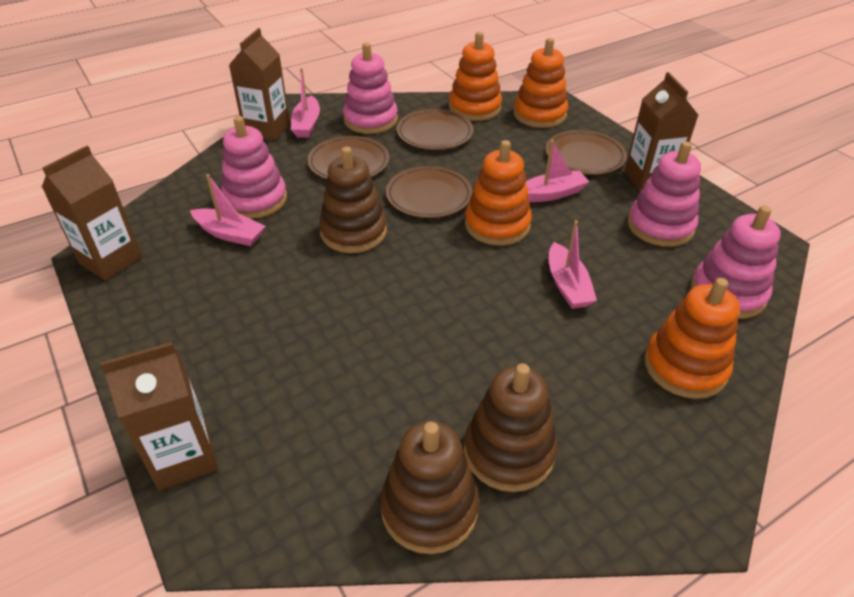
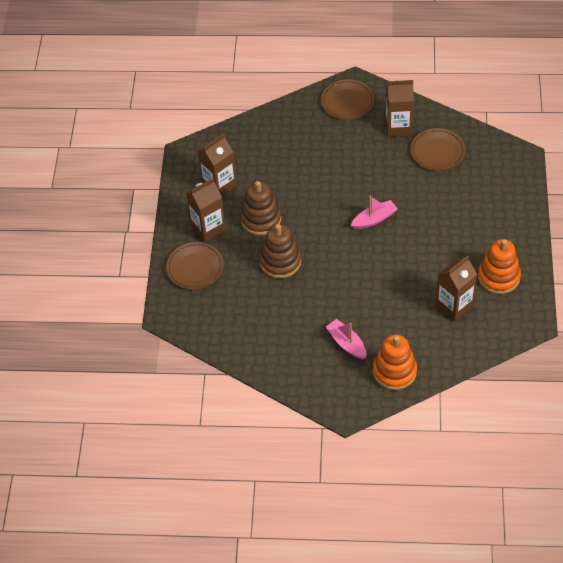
brown plate: 4 -> 3
brown stacking toy: 3 -> 2
orange stacking toy: 4 -> 2
pink boat: 4 -> 2
pink stacking toy: 4 -> 0

